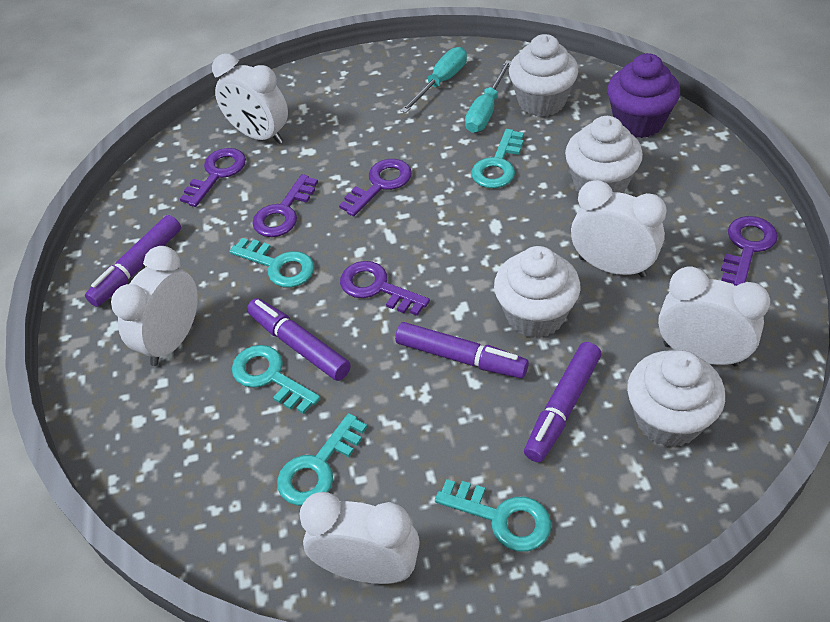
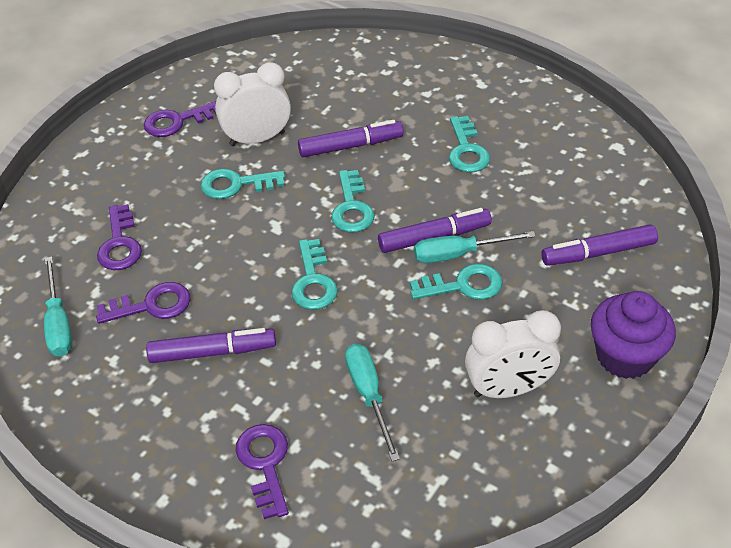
purple key: 5 -> 4
turquoise screwdriver: 2 -> 3
white clock: 5 -> 2
white cupcake: 4 -> 0

